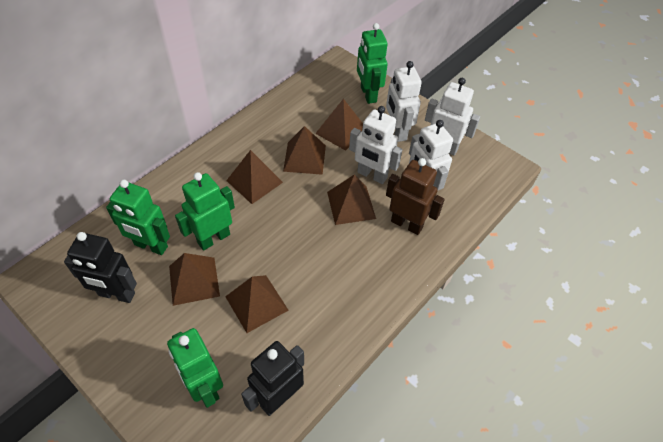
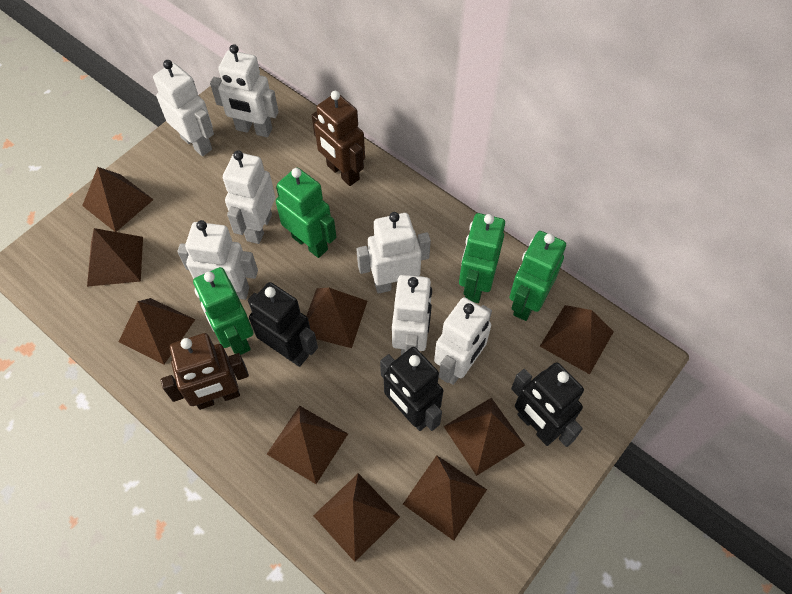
black robot: 2 -> 3
brown pyramid: 6 -> 9
brown robot: 1 -> 2
white robot: 4 -> 7

